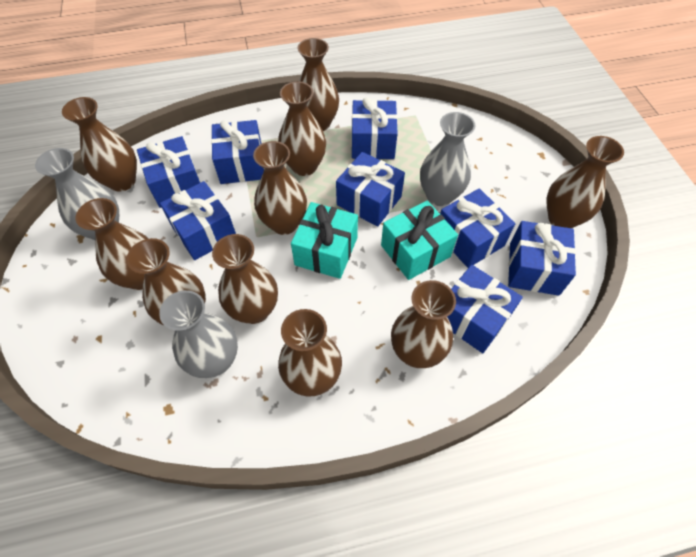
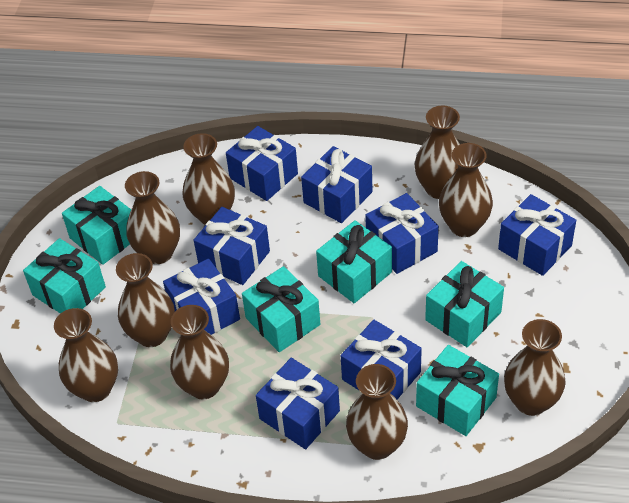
brown vase: 10 -> 9
grey vase: 3 -> 0
turquoise gift: 2 -> 6

